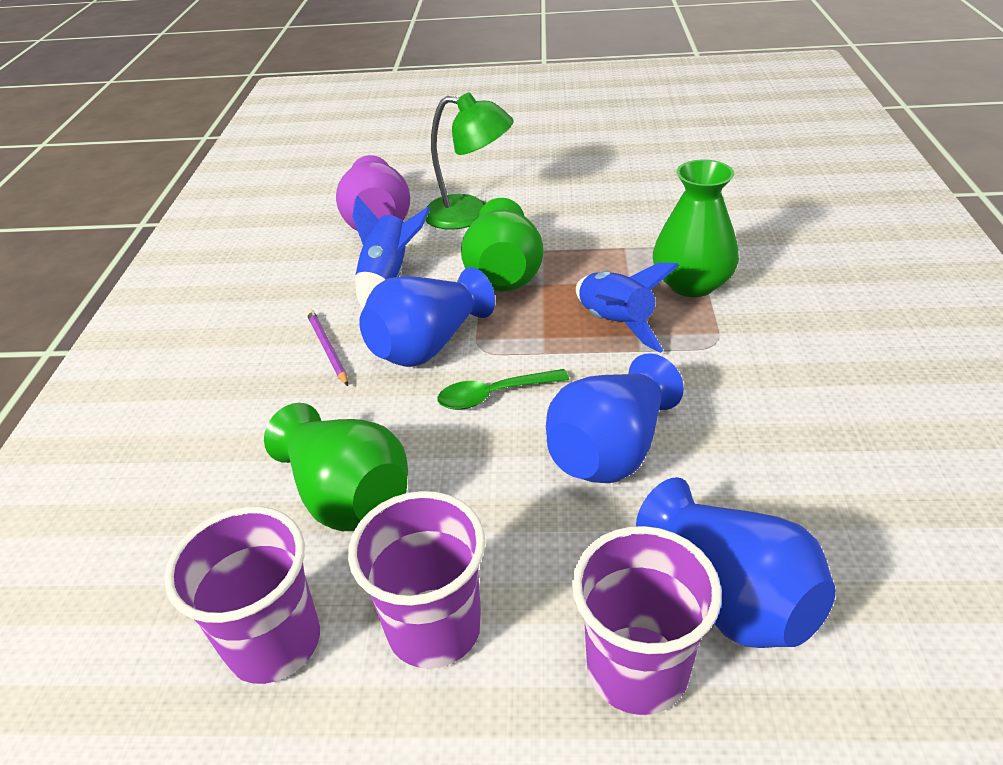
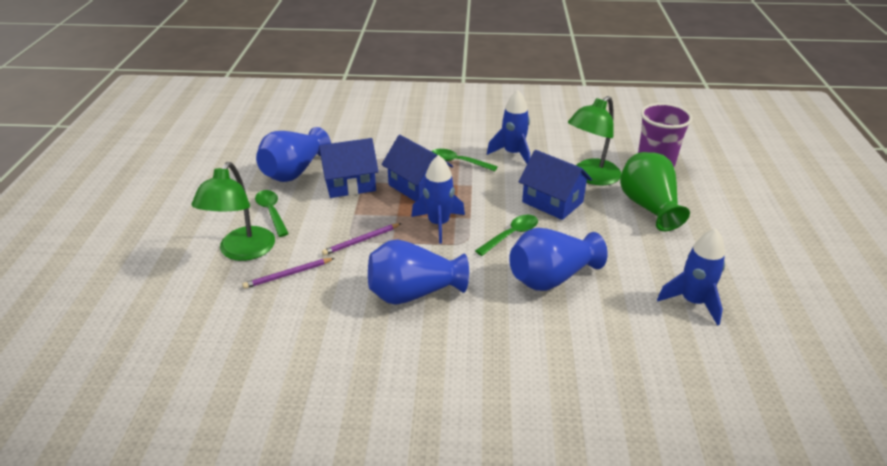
blue house: 0 -> 3
blue rocket: 2 -> 3
green lamp: 1 -> 2
green spoon: 1 -> 3
green vase: 3 -> 1
purple cup: 3 -> 1
purple pencil: 1 -> 2
purple vase: 1 -> 0

